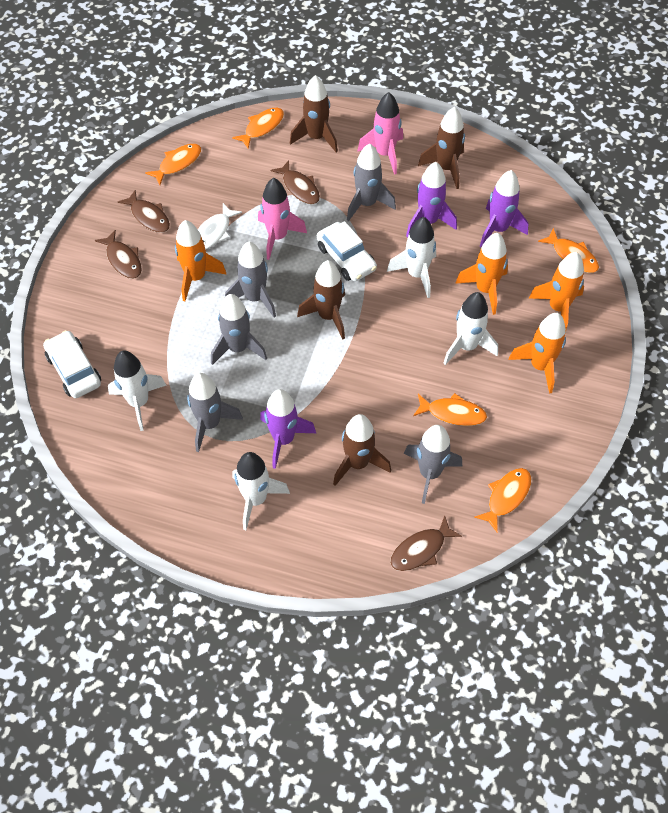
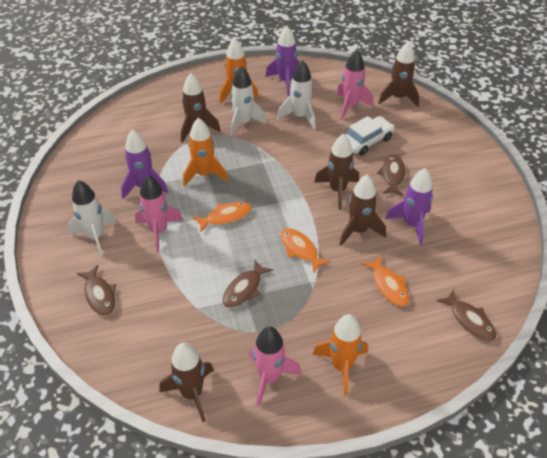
brown rocket: 4 -> 5
grey rocket: 5 -> 0
orange fish: 5 -> 3
orange rocket: 4 -> 3
pink rocket: 2 -> 3
white car: 2 -> 1
white fish: 1 -> 0
white rocket: 4 -> 3

